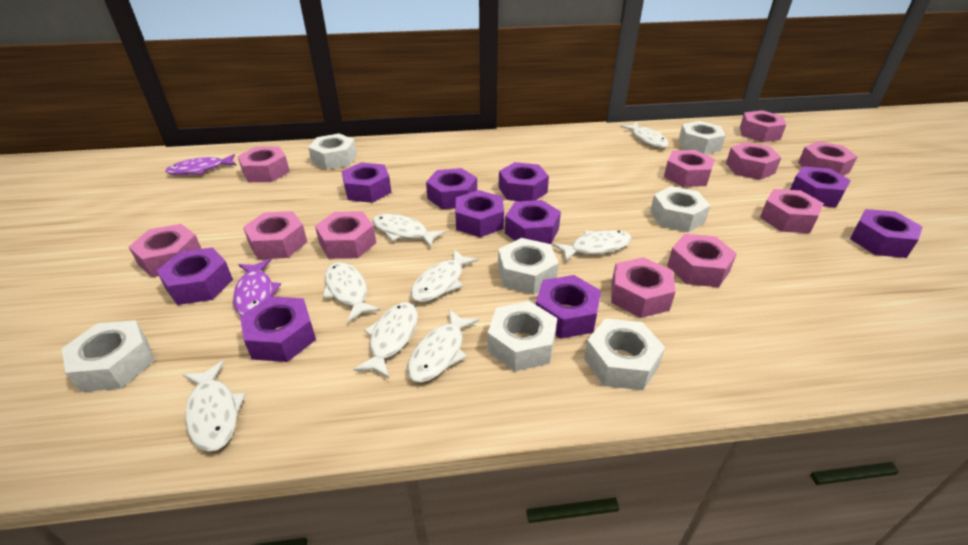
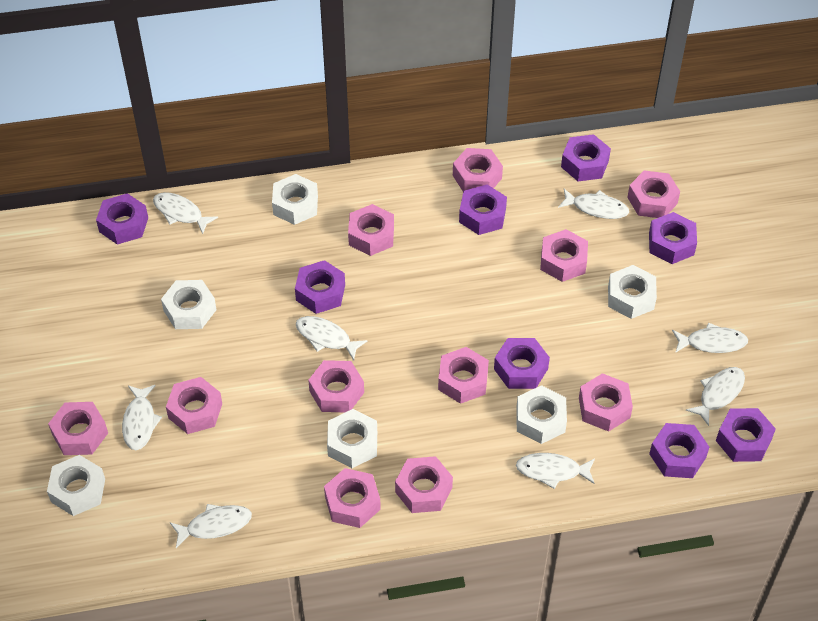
purple fish: 2 -> 0
purple nut: 10 -> 8
white nut: 7 -> 6

